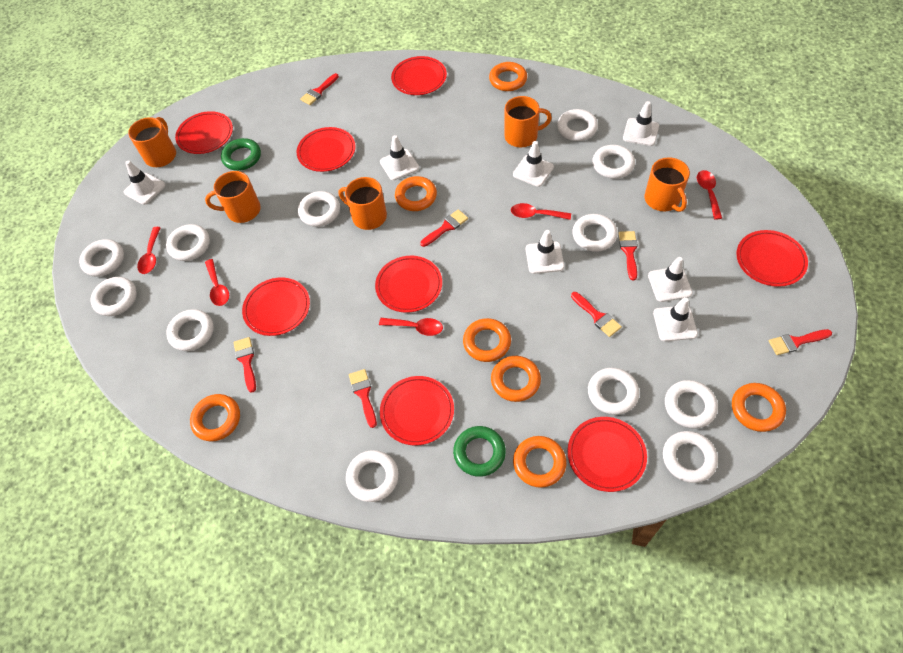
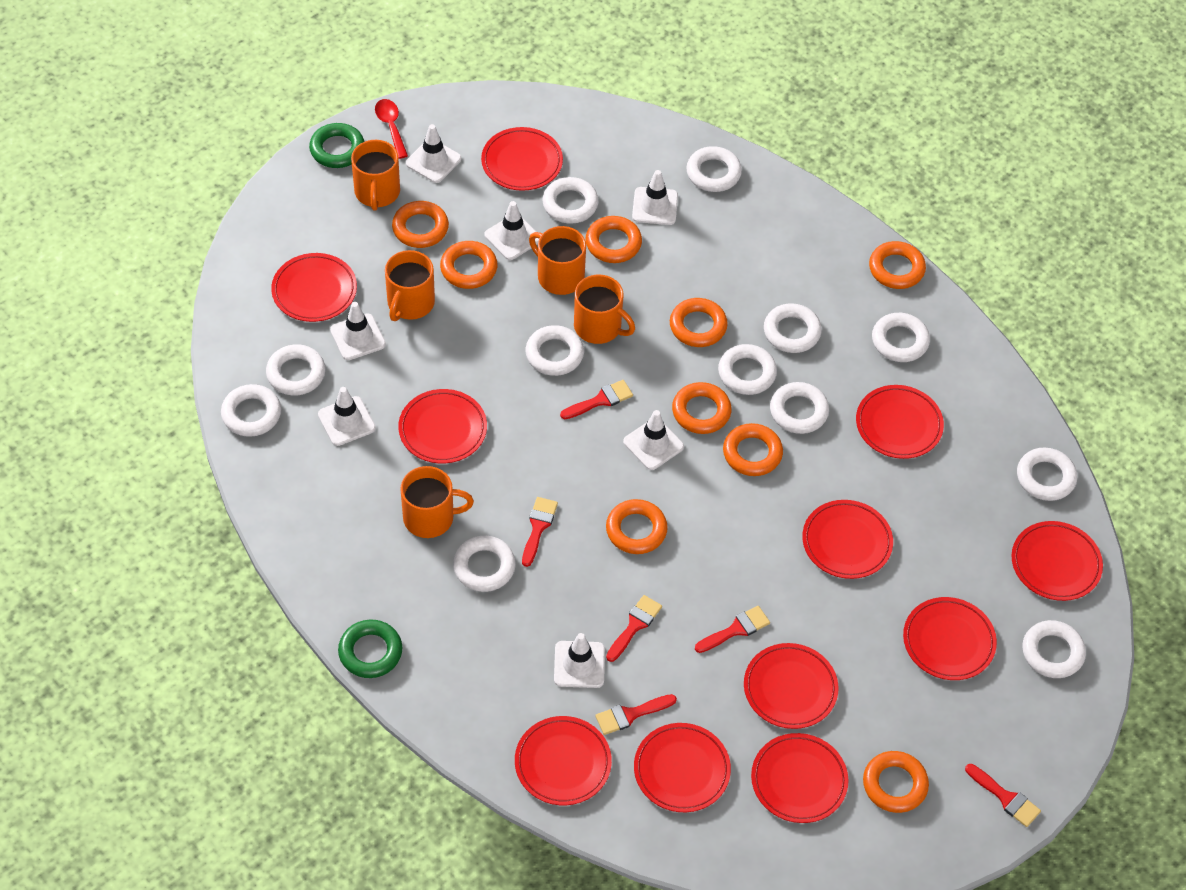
orange ring: 7 -> 9
red brush: 7 -> 6
red plate: 8 -> 11
red spoon: 5 -> 1

